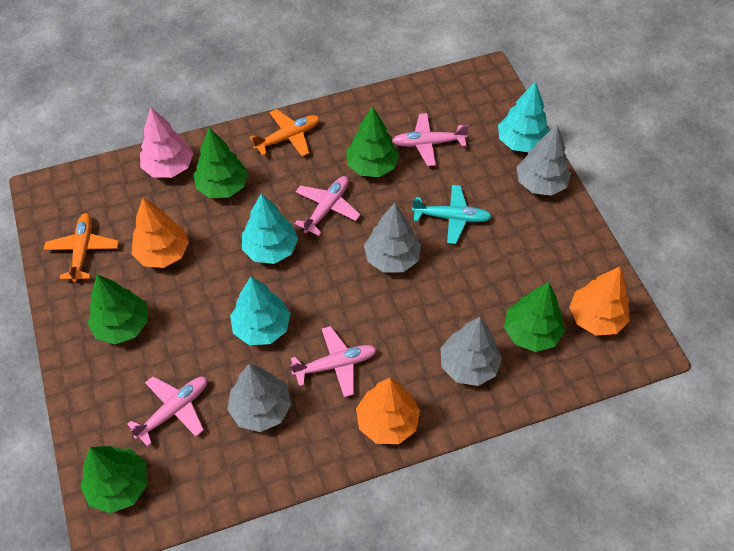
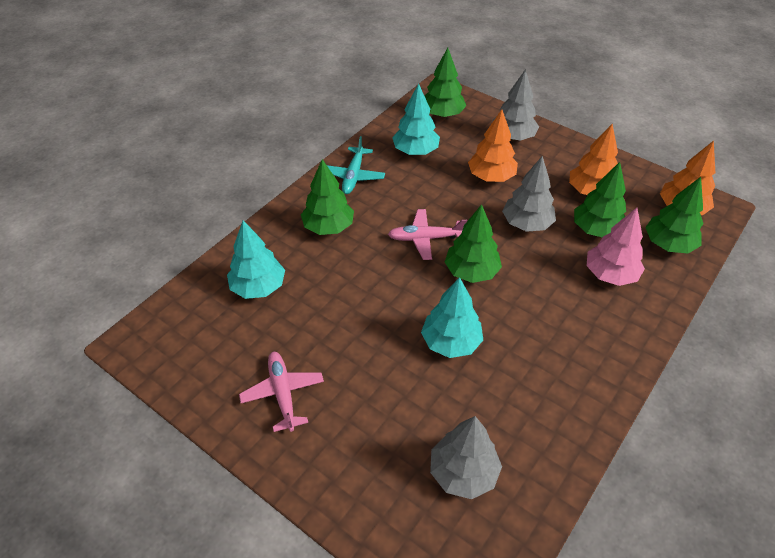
grey tree: 4 -> 3
orange plane: 2 -> 0
pink plane: 4 -> 2

